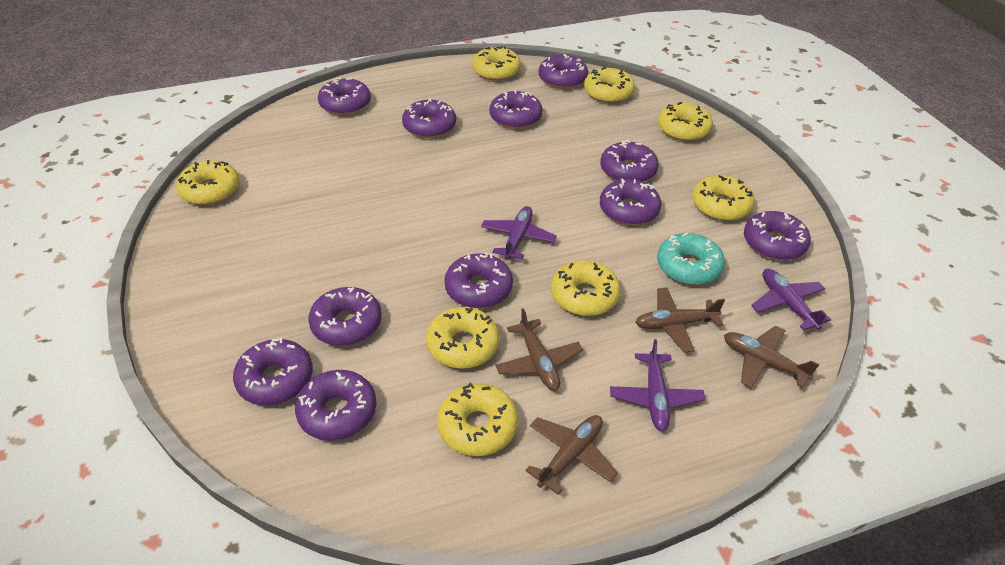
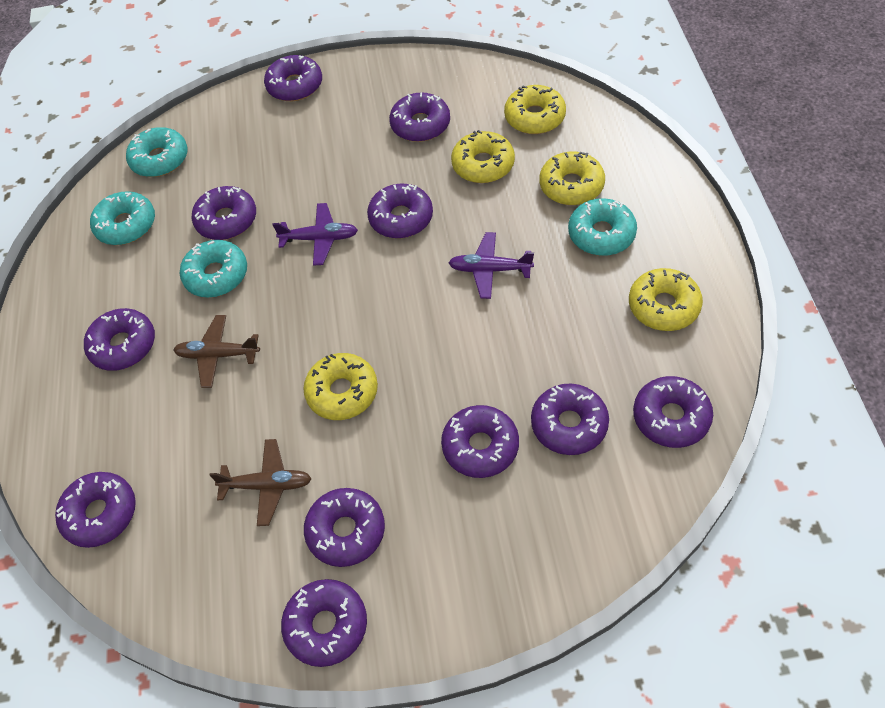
brown plane: 4 -> 2
purple plane: 3 -> 2
turquoise donut: 1 -> 4
yellow donut: 8 -> 5

